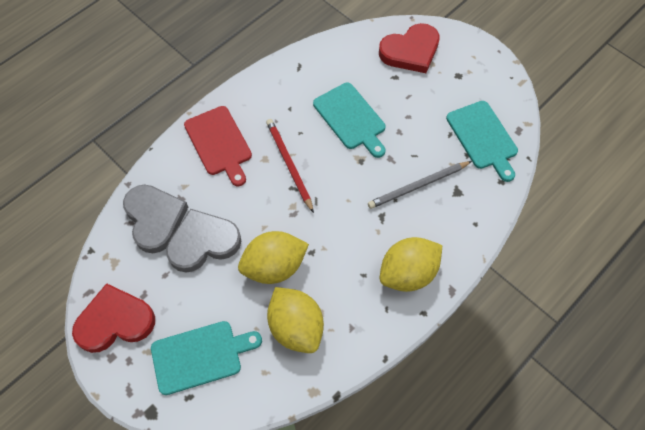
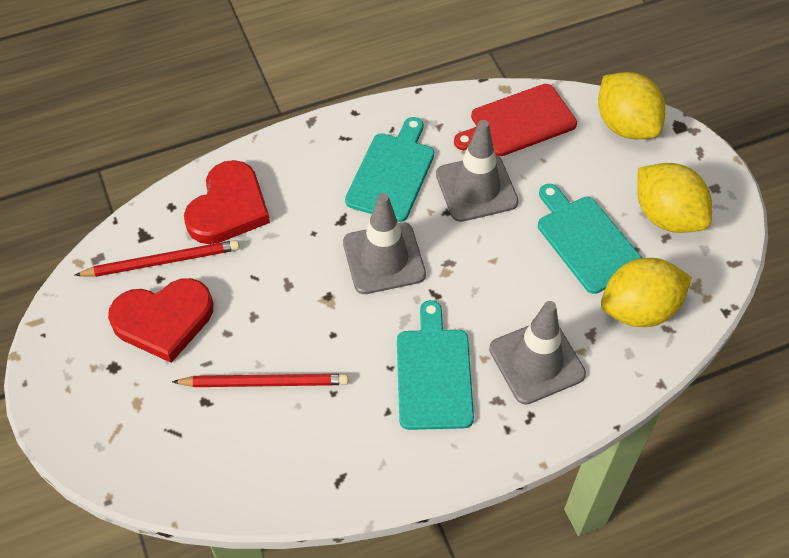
grey heart: 2 -> 0
grey pencil: 1 -> 0
grey traffic cone: 0 -> 3
red pencil: 1 -> 2

